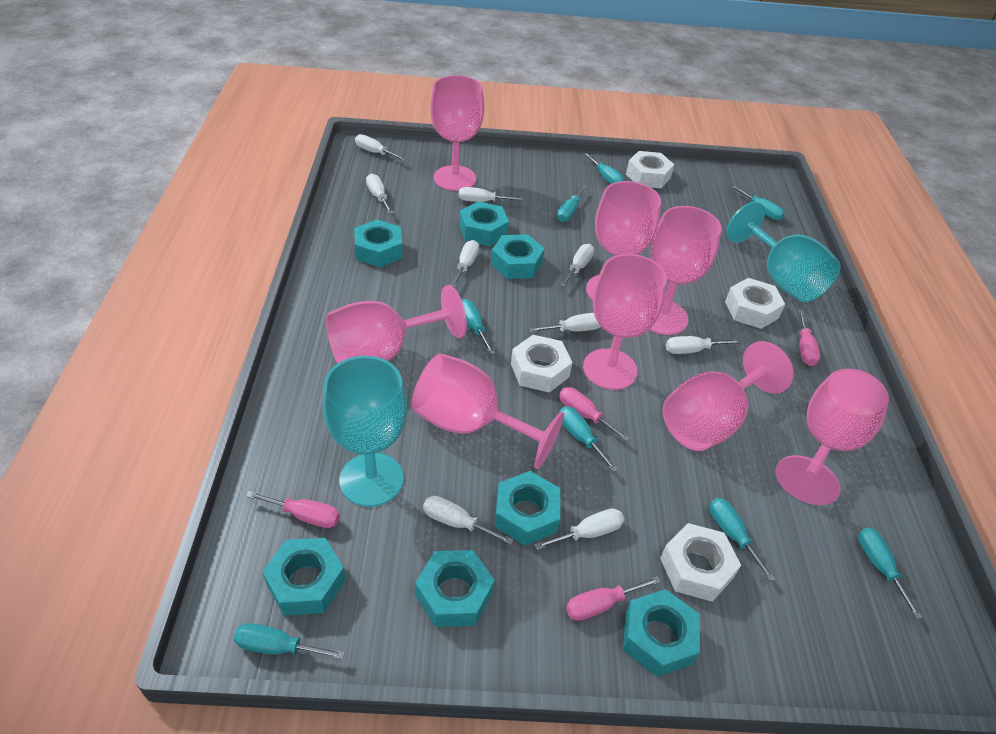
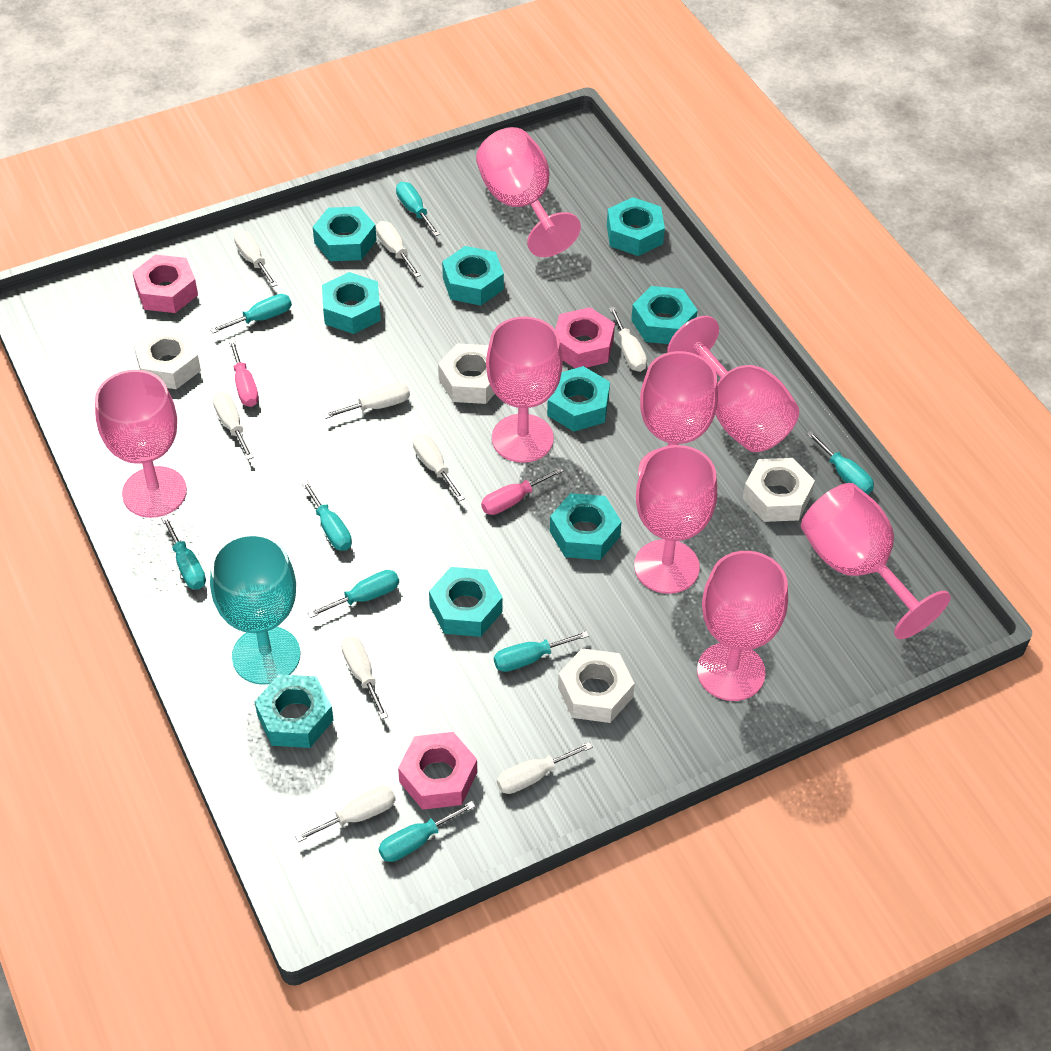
pink nut: 0 -> 3
pink screwdriver: 4 -> 2
turquoise goblet: 2 -> 1
turquoise nut: 7 -> 9

